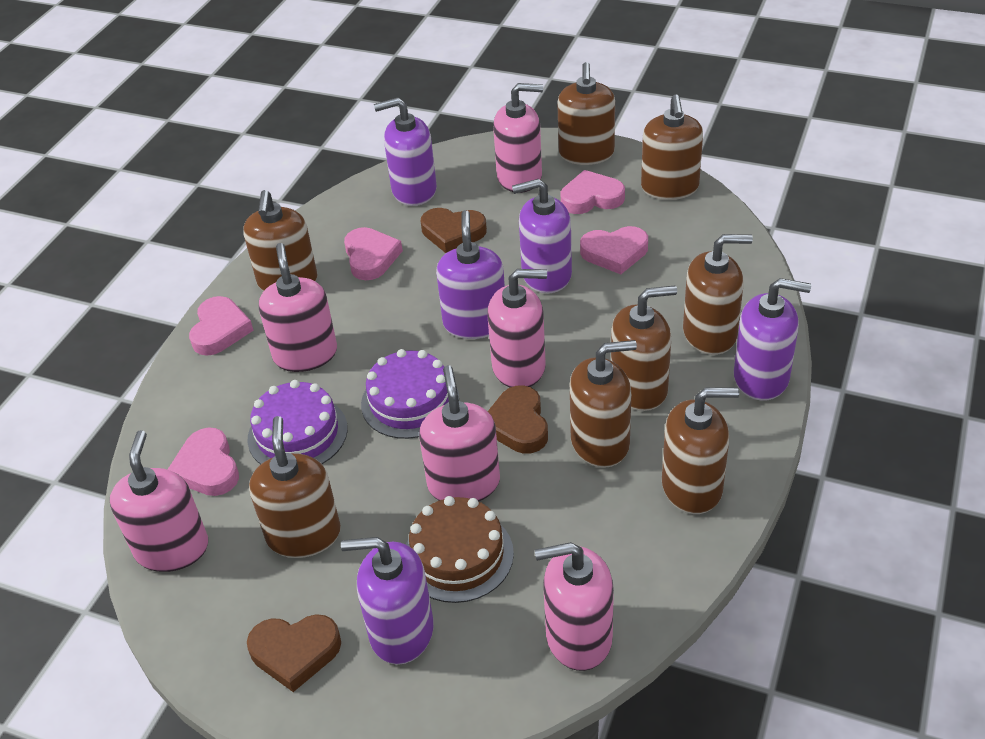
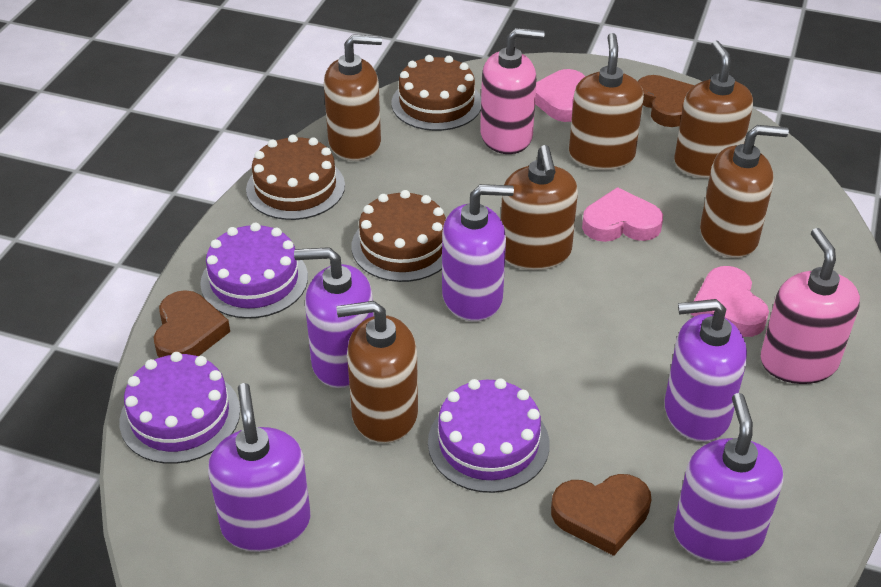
brown cake: 1 -> 3
brown soap dispenser: 8 -> 6
pink heart: 5 -> 3
pink soap dispenser: 6 -> 2
purple cake: 2 -> 3

